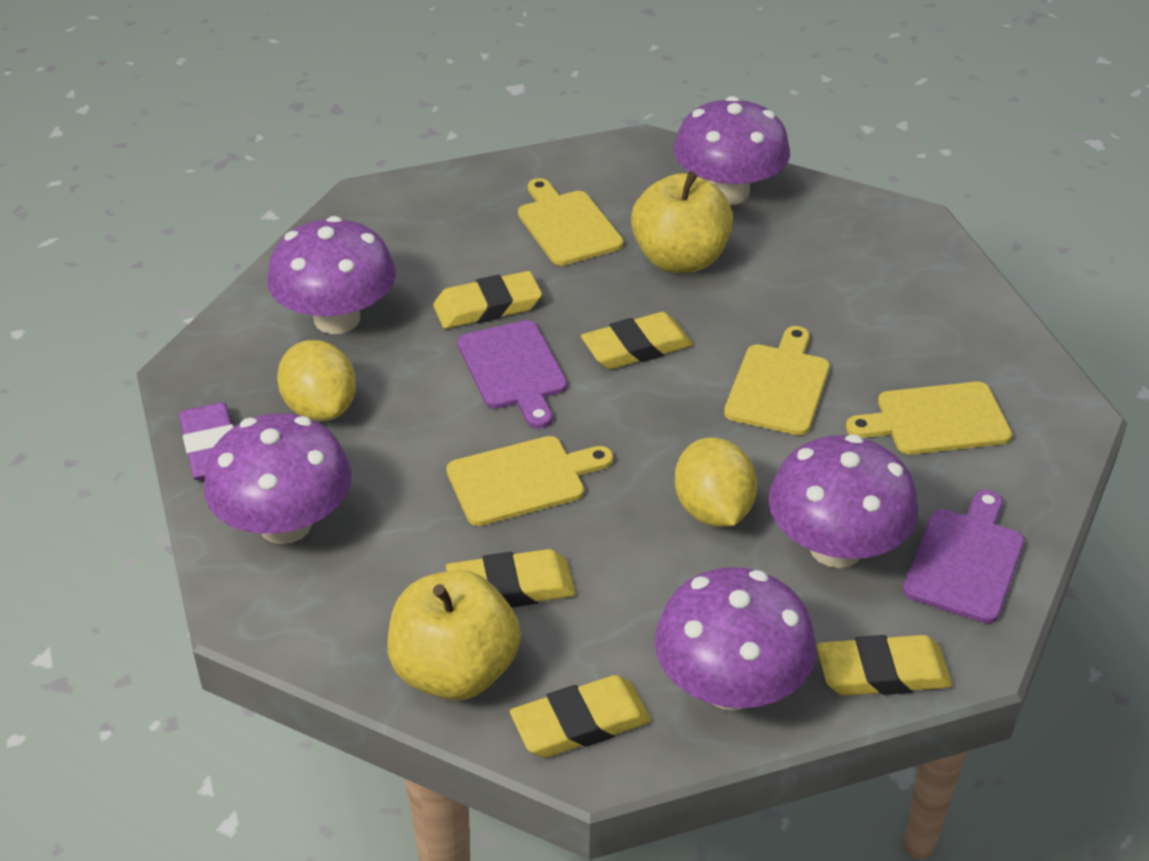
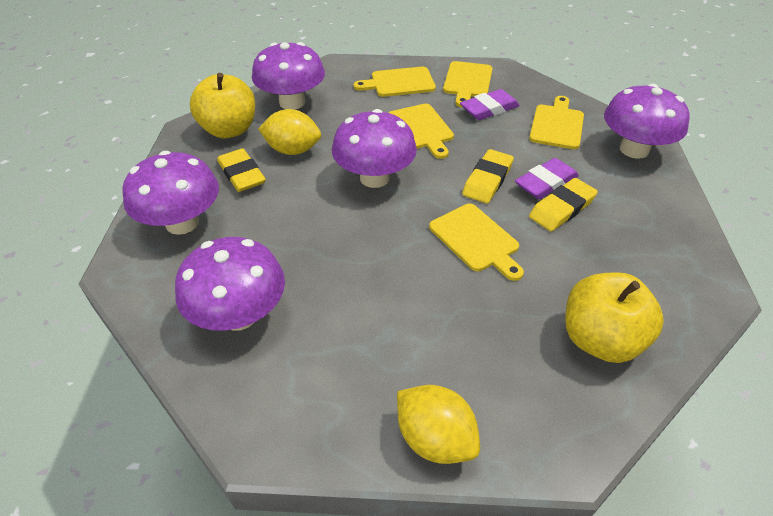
purple cutting board: 2 -> 0
purple eraser: 1 -> 2
yellow cutting board: 4 -> 5
yellow eraser: 5 -> 3

